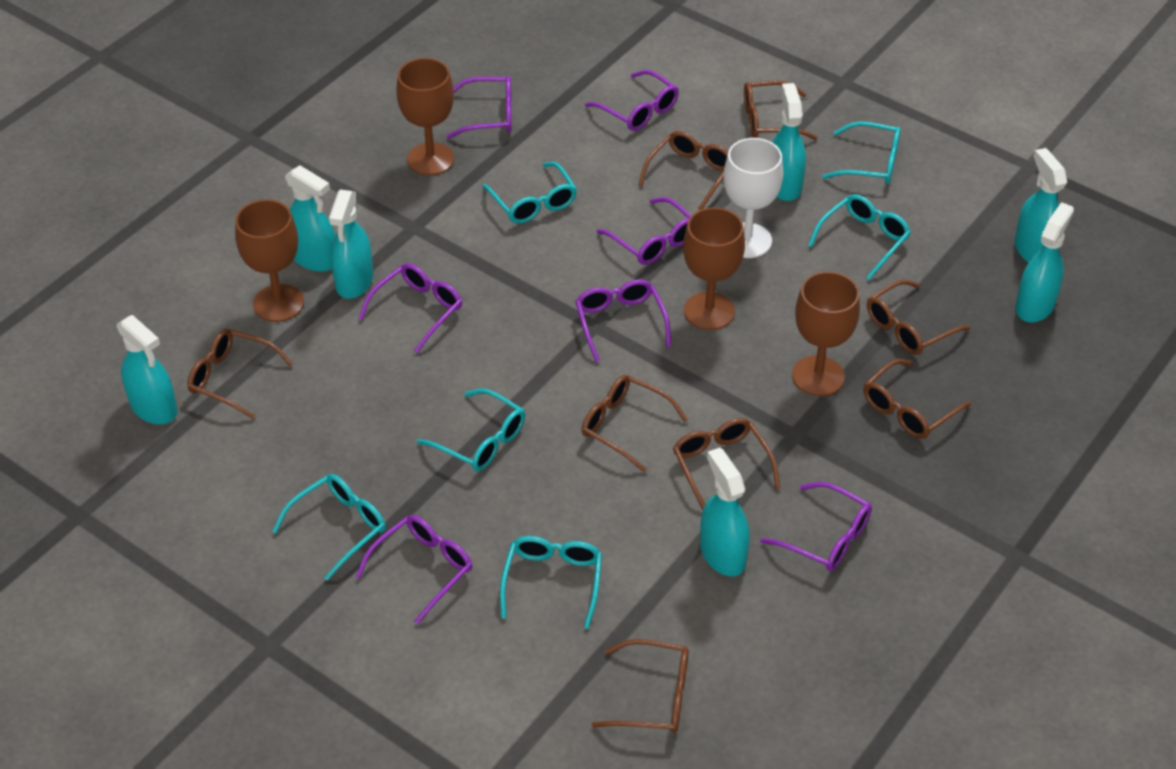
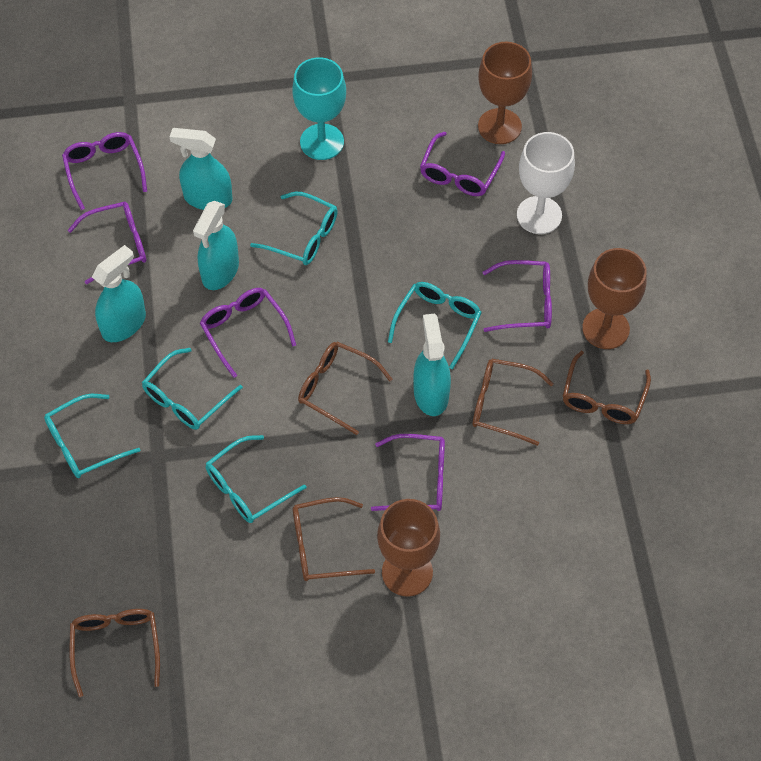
brown glasses: 8 -> 5
brown goblet: 4 -> 3
purple glasses: 7 -> 6
turquoise glasses: 6 -> 5
turquoise goblet: 0 -> 1
turquoise spray bottle: 7 -> 4

